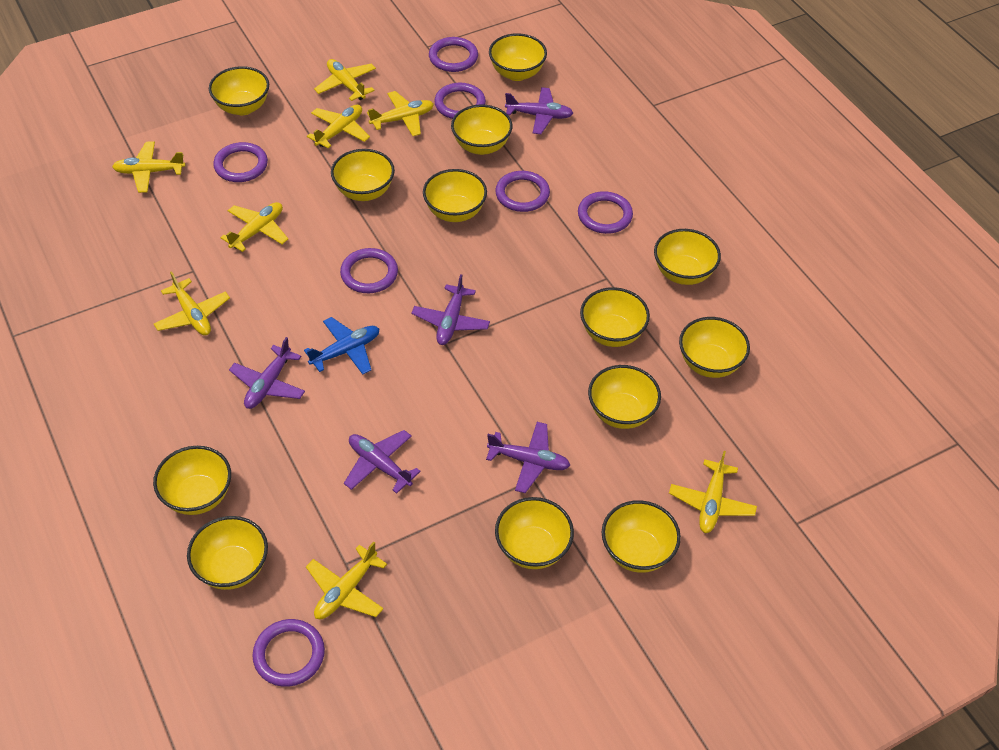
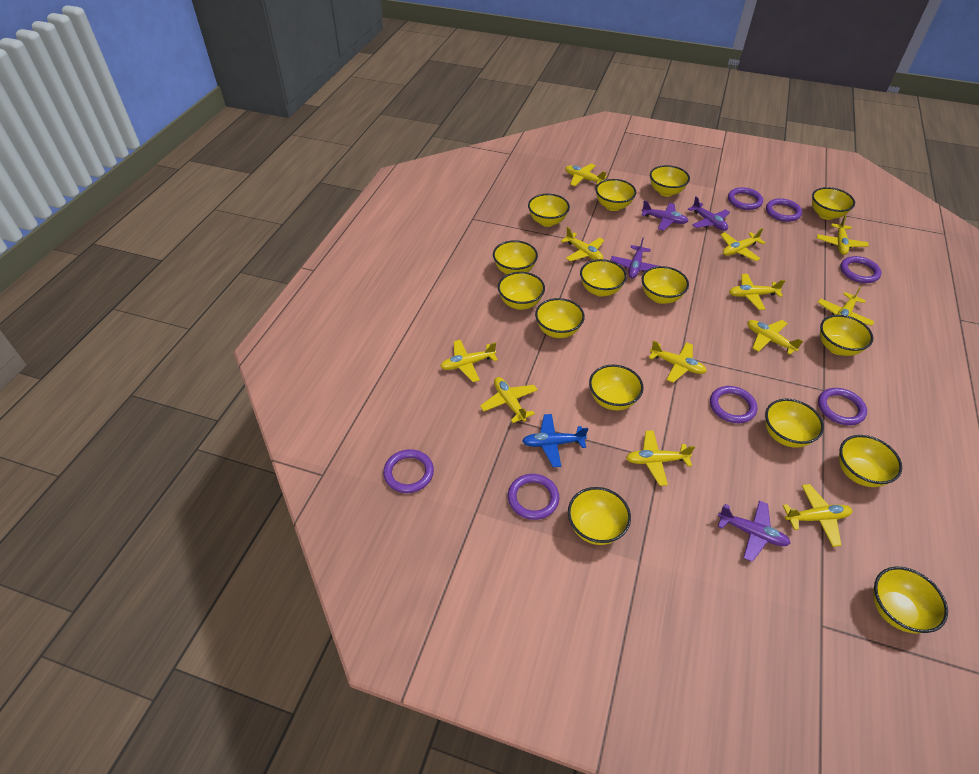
purple plane: 5 -> 4
yellow bowl: 13 -> 15
yellow plane: 8 -> 12

